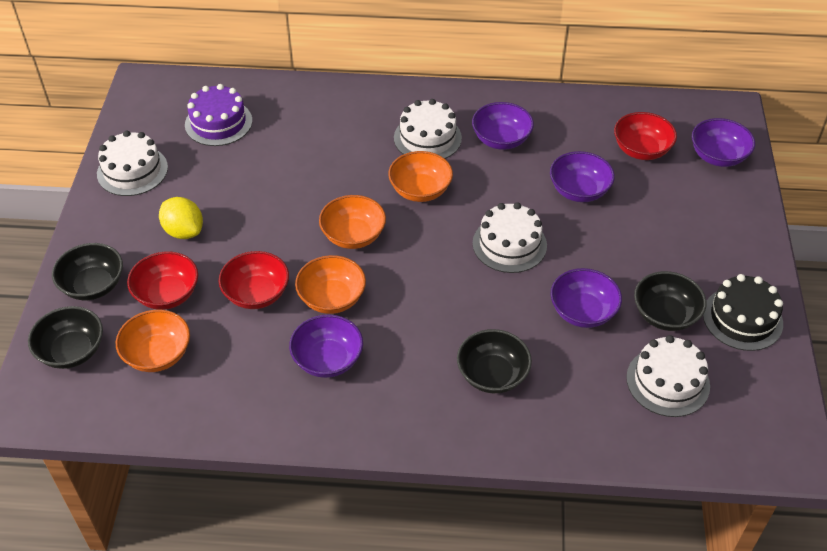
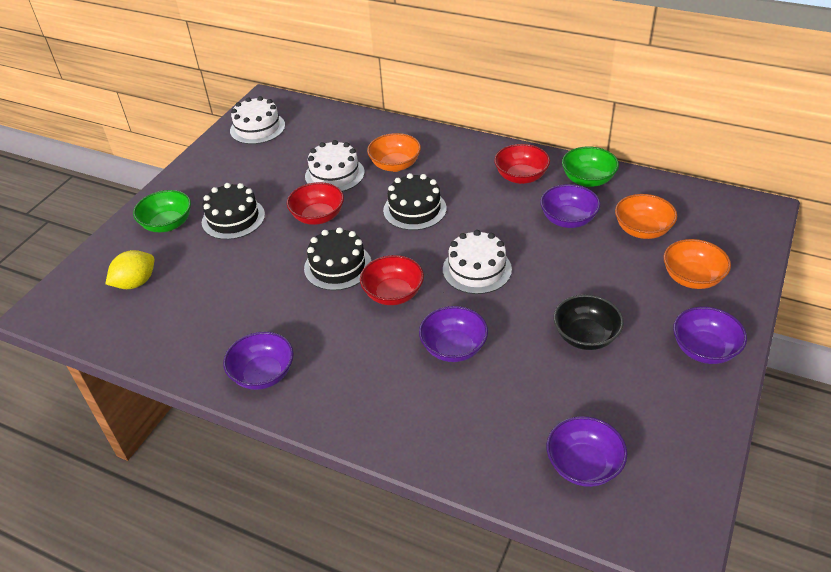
black bowl: 4 -> 1
black cake: 1 -> 3
green bowl: 0 -> 2
orange bowl: 4 -> 3
purple cake: 1 -> 0
white cake: 4 -> 3

